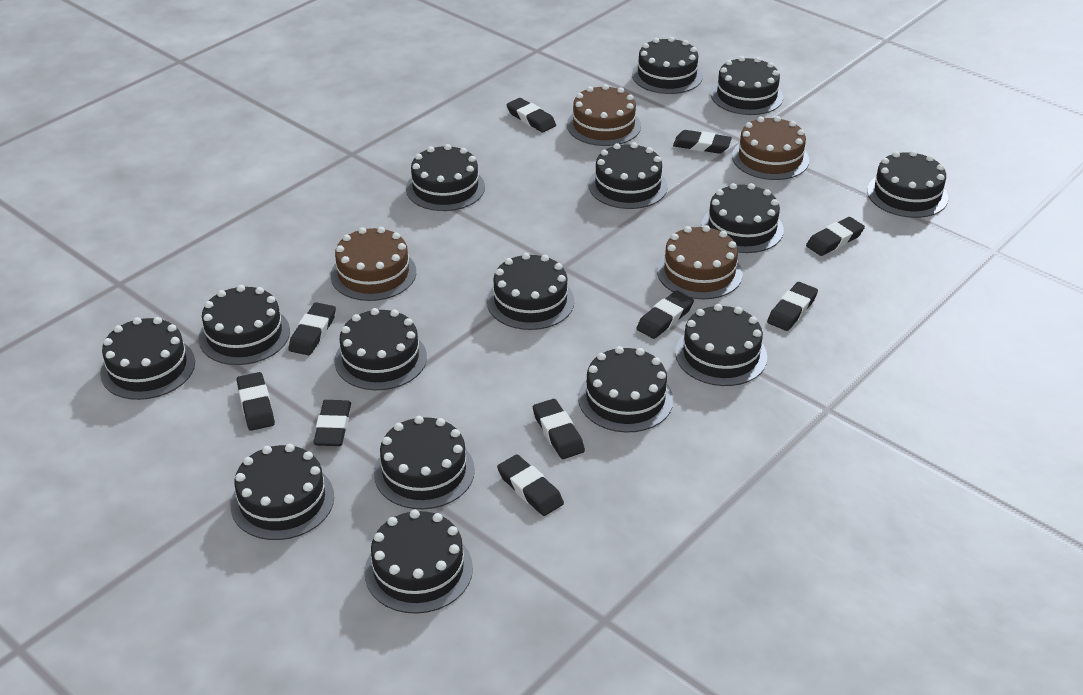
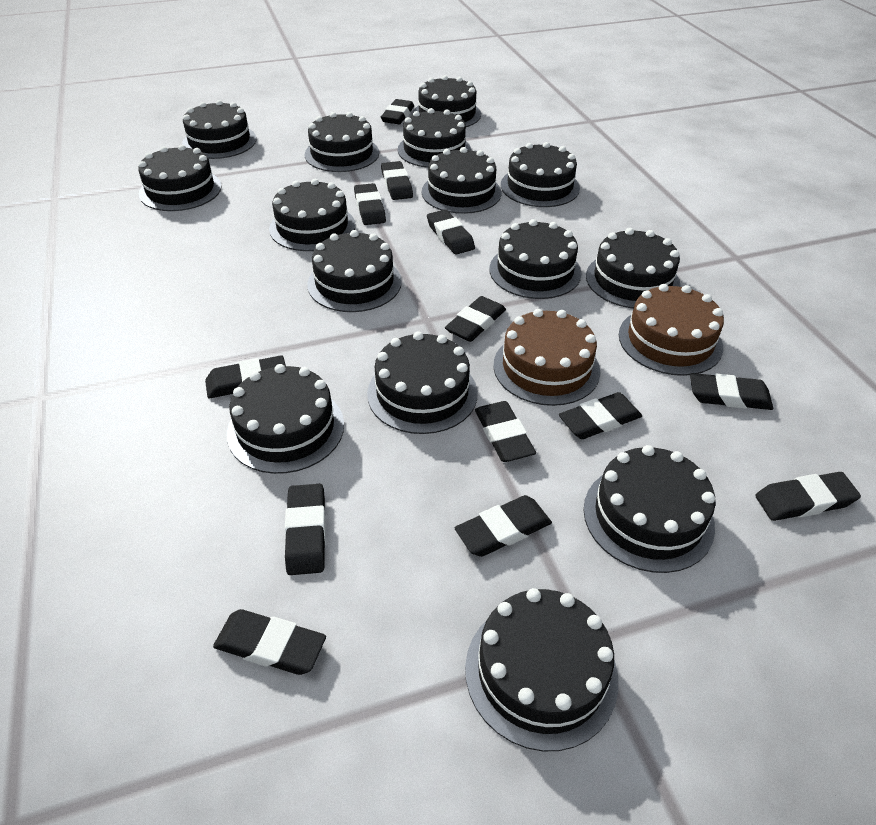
black eraser: 10 -> 13
brown cake: 4 -> 2

